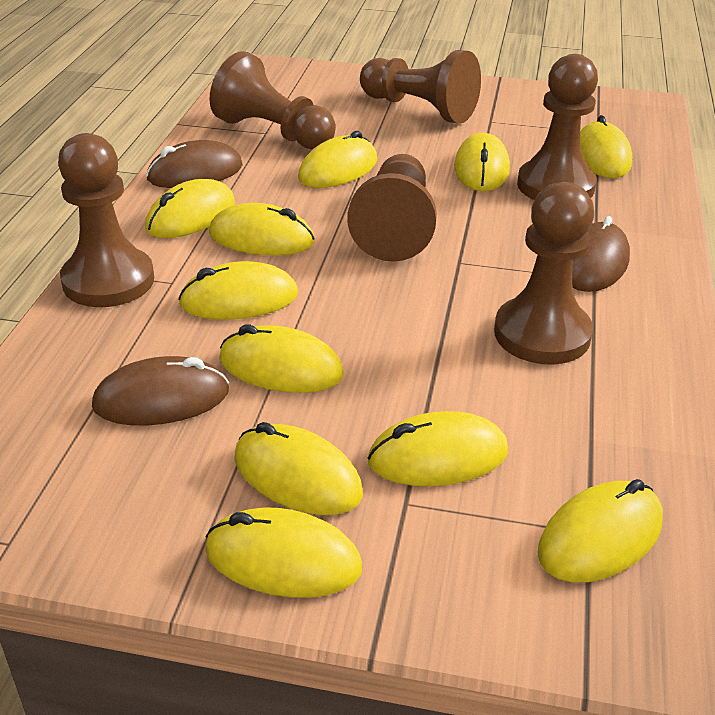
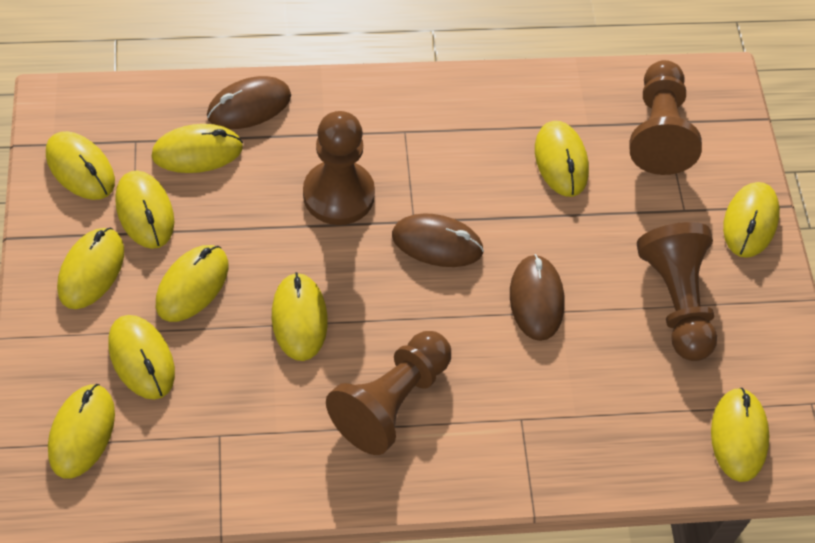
brown pawn: 6 -> 4

